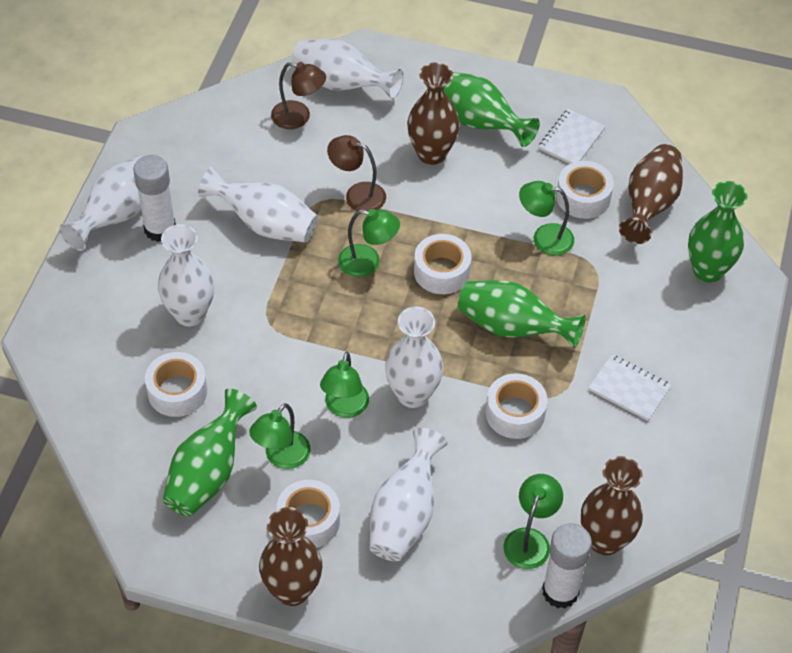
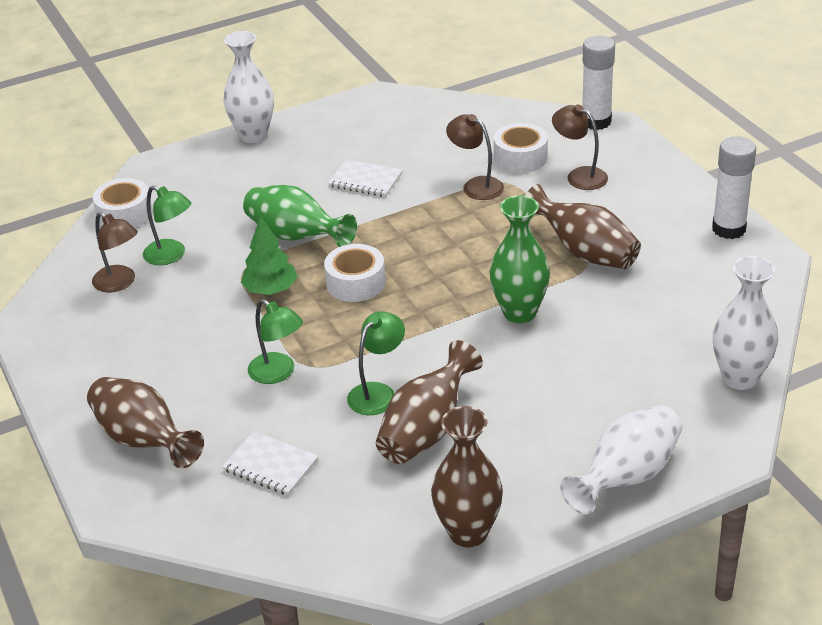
brown lamp: 2 -> 3
green lamp: 5 -> 3
green tree: 0 -> 1
green vase: 4 -> 2
white tape: 5 -> 3
white vase: 6 -> 3

